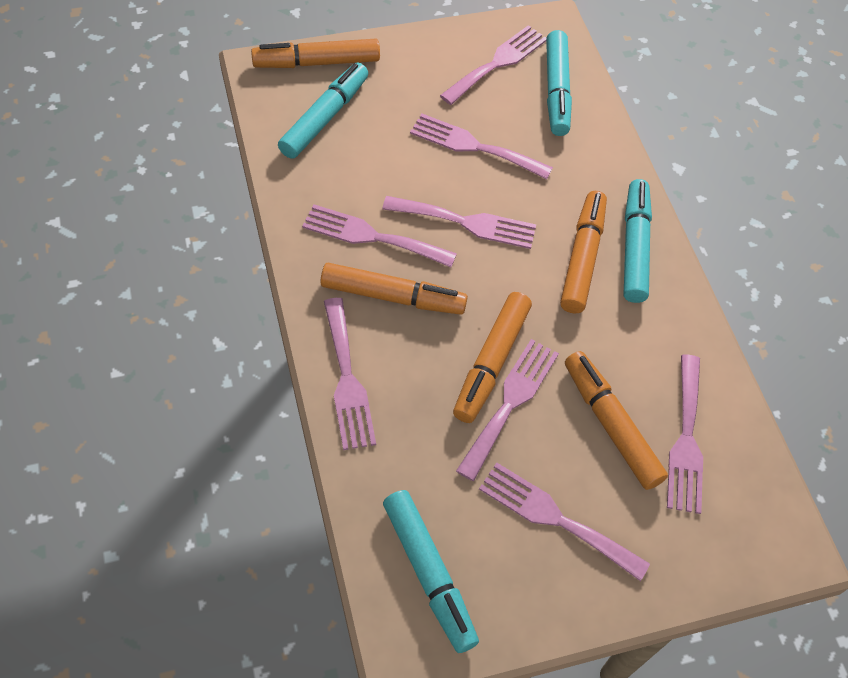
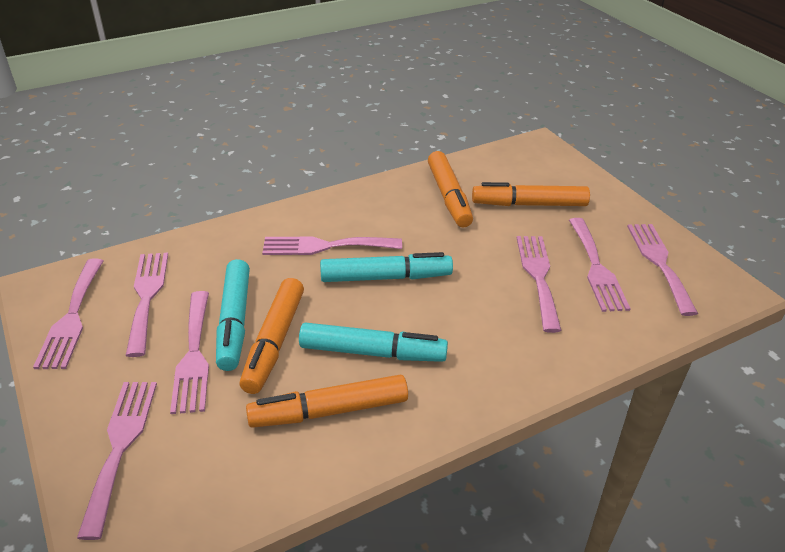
orange marker: 5 -> 4
turquoise marker: 4 -> 3

